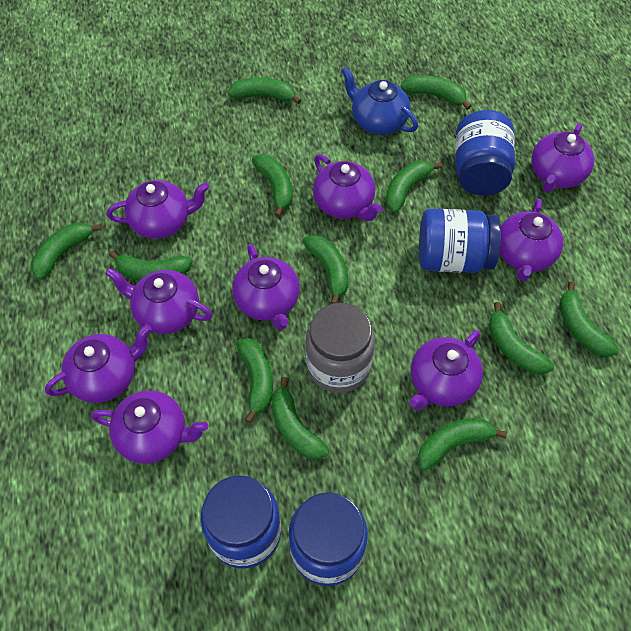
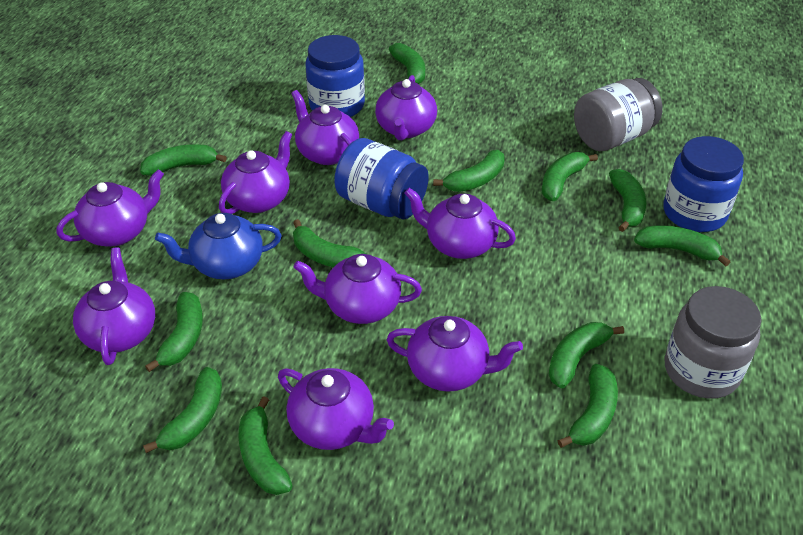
blue jar: 4 -> 3
grey jar: 1 -> 2

